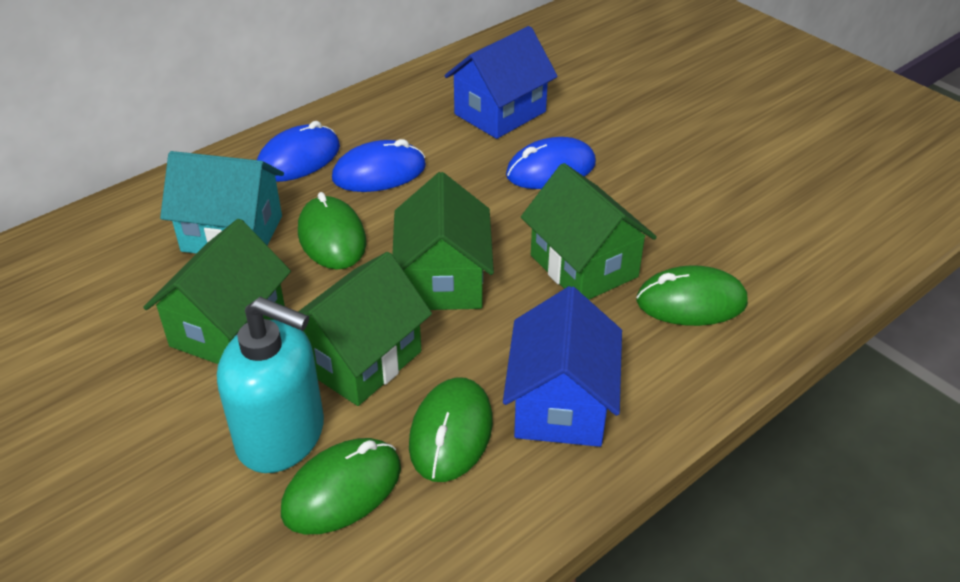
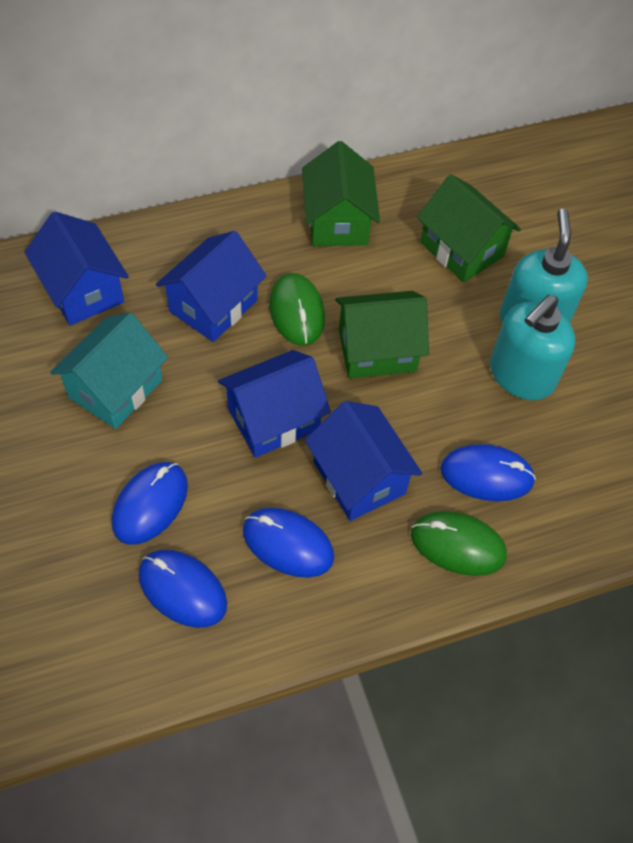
blue house: 2 -> 4
blue mouse: 3 -> 4
green house: 4 -> 3
green mouse: 4 -> 2
turquoise soap dispenser: 1 -> 2

